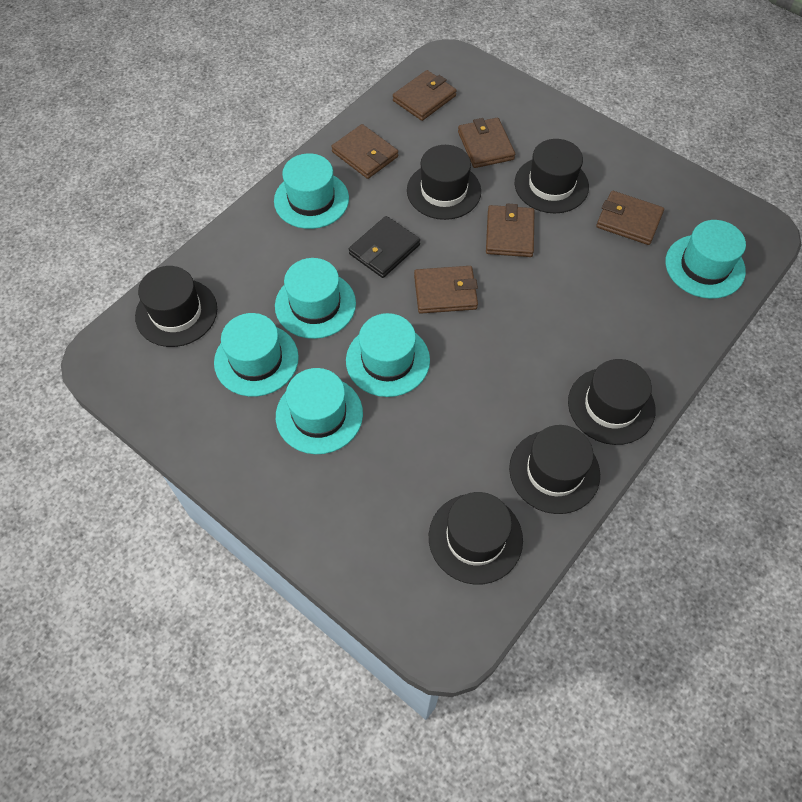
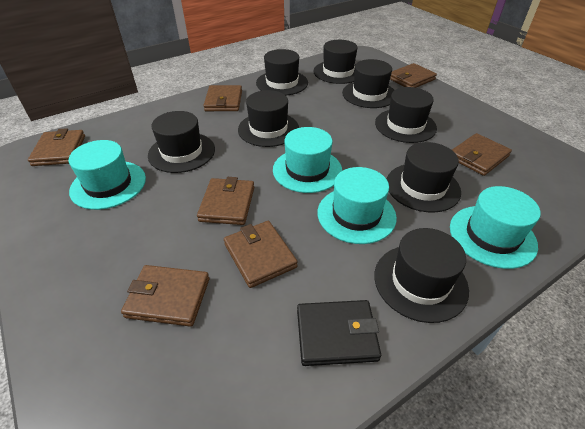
black hat: 6 -> 8
brown wallet: 6 -> 7
turquoise hat: 6 -> 4

